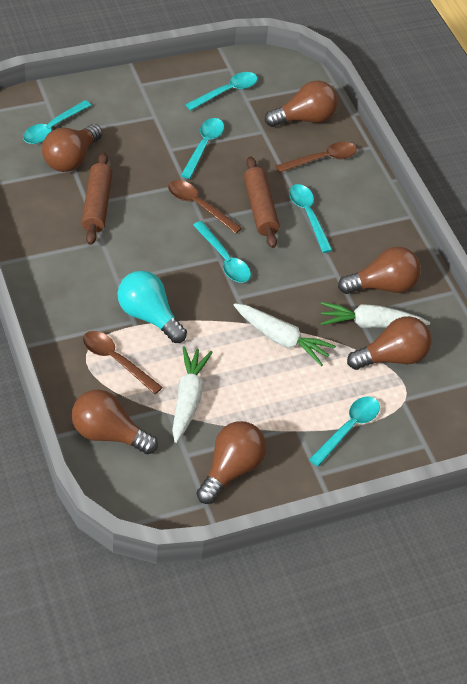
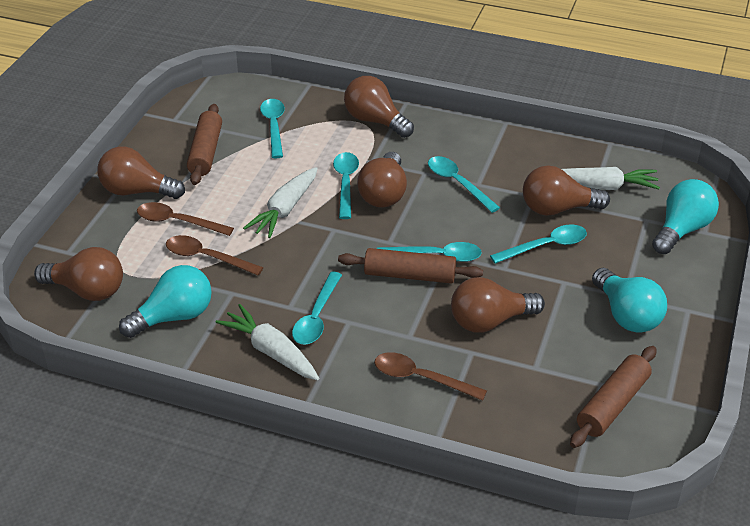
brown rolling pin: 2 -> 3
turquoise light bulb: 1 -> 3

